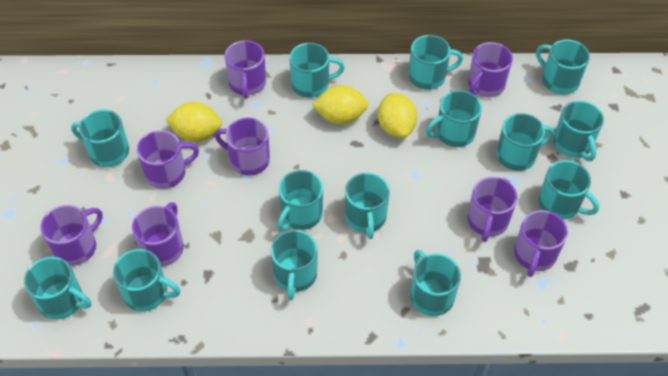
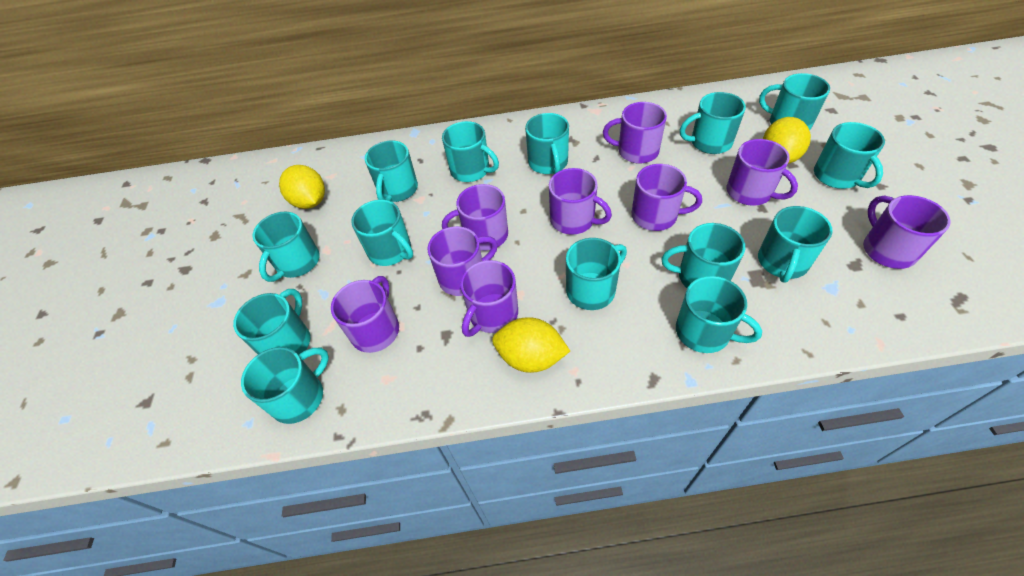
purple mug: 8 -> 9

